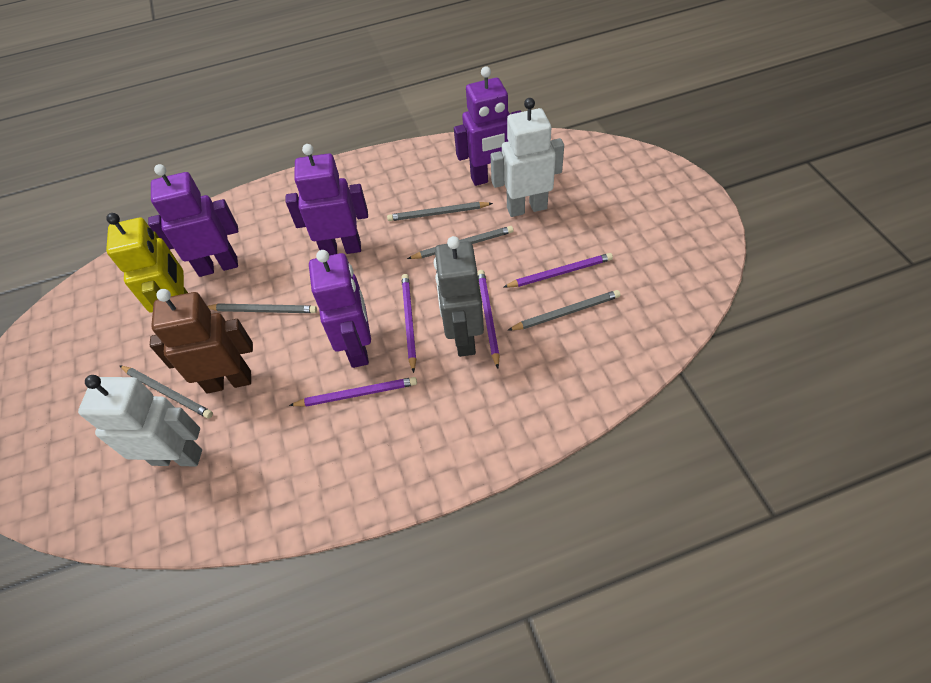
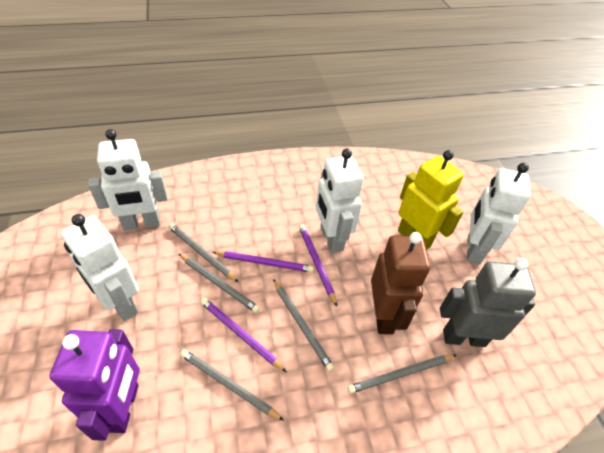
purple pencil: 4 -> 3
purple robot: 4 -> 1
white robot: 2 -> 4

